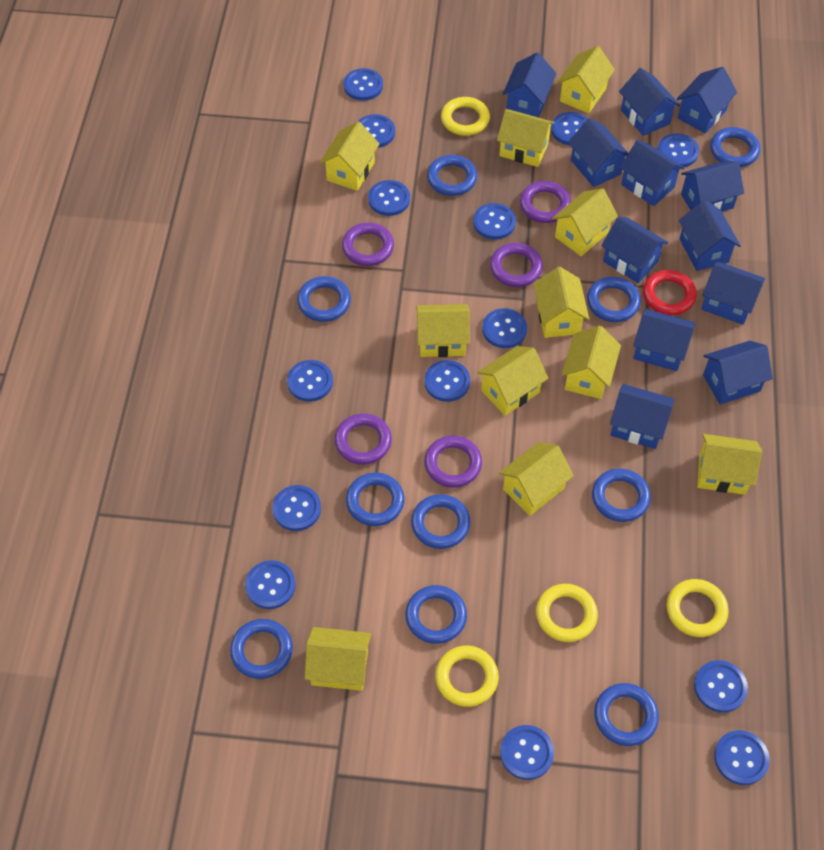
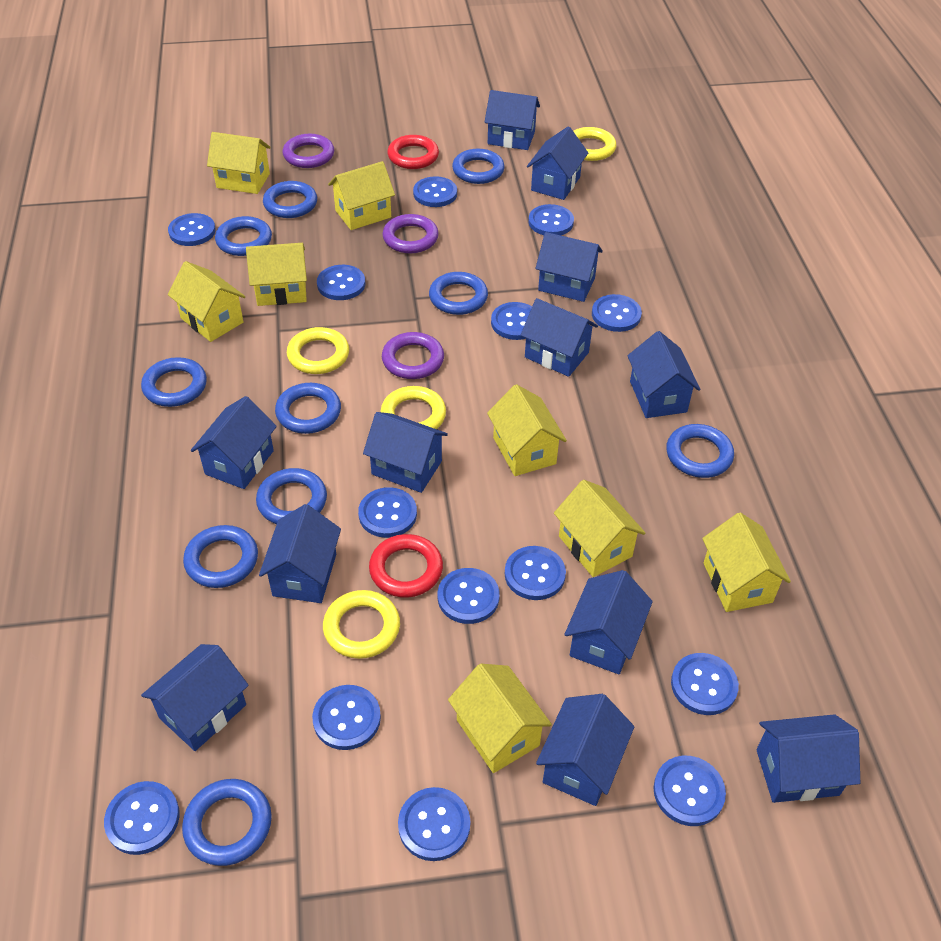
purple ring: 5 -> 3
red ring: 1 -> 2
yellow house: 11 -> 8

